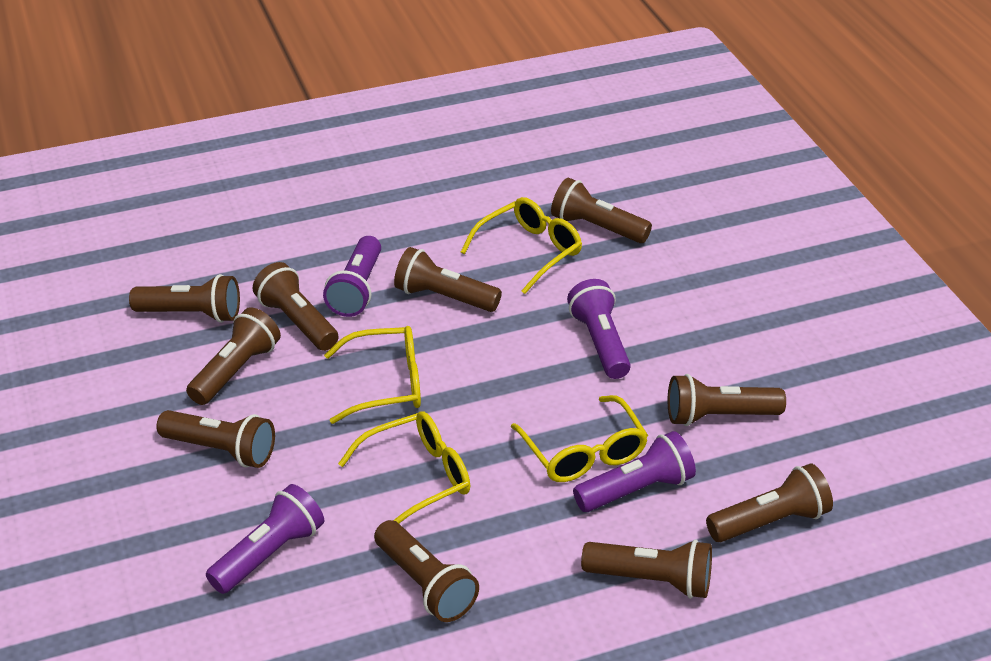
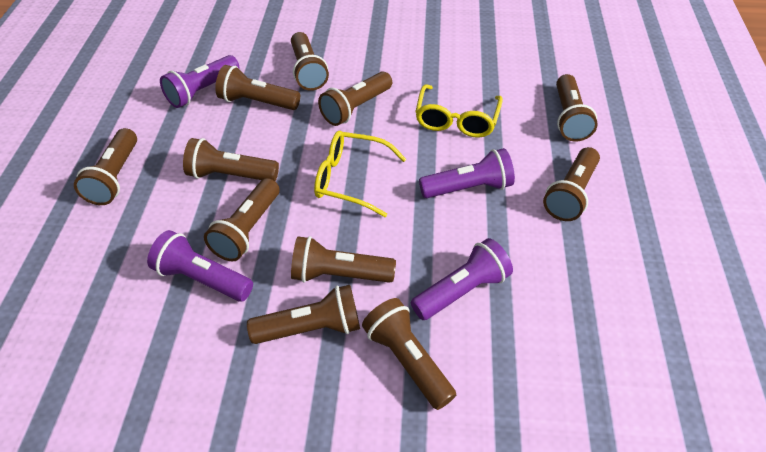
brown flashlight: 10 -> 11
yellow glasses: 4 -> 2

